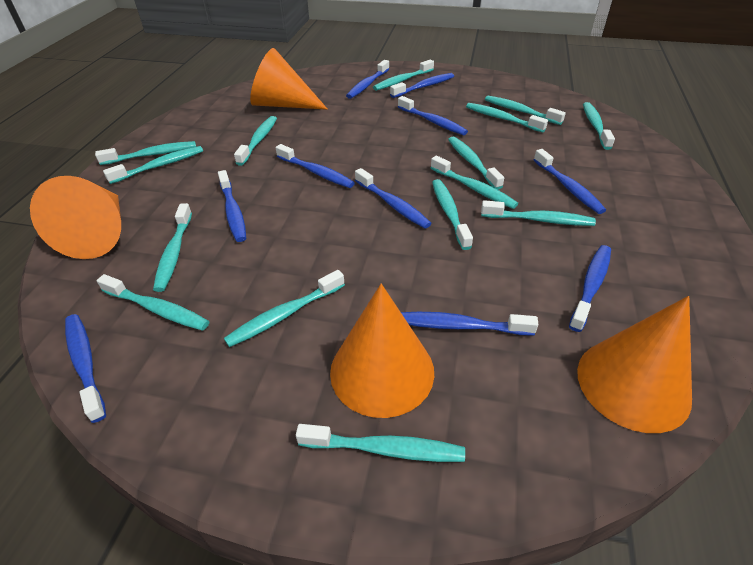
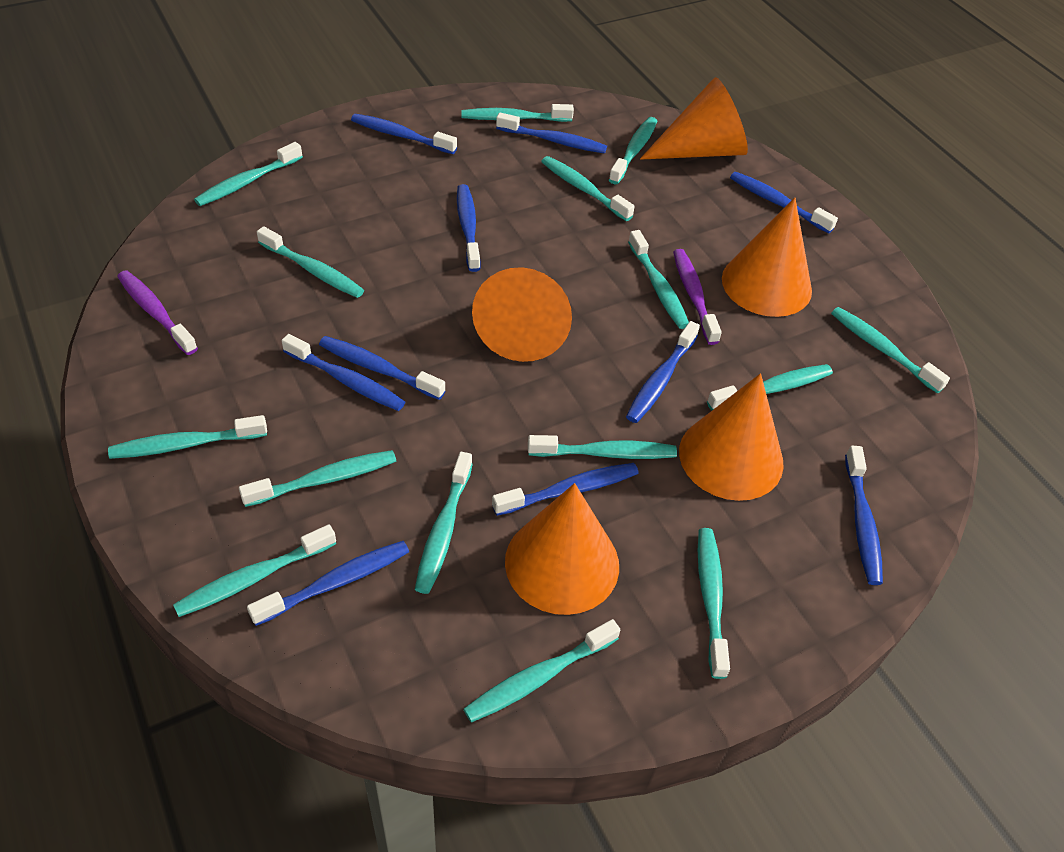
orange cone: 4 -> 5
purple toothbrush: 0 -> 2

